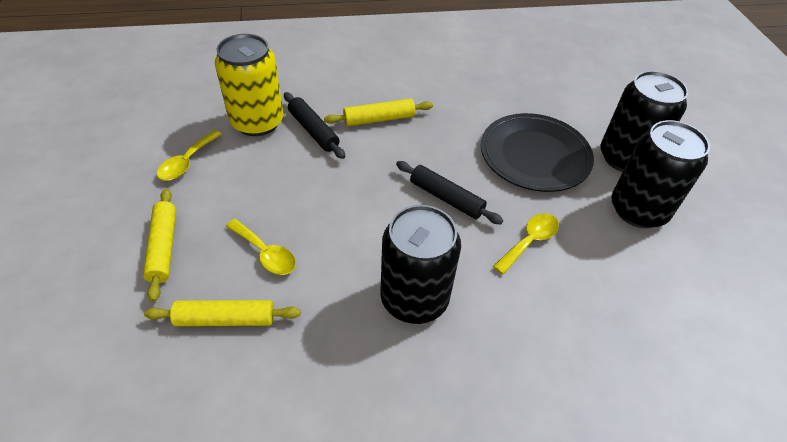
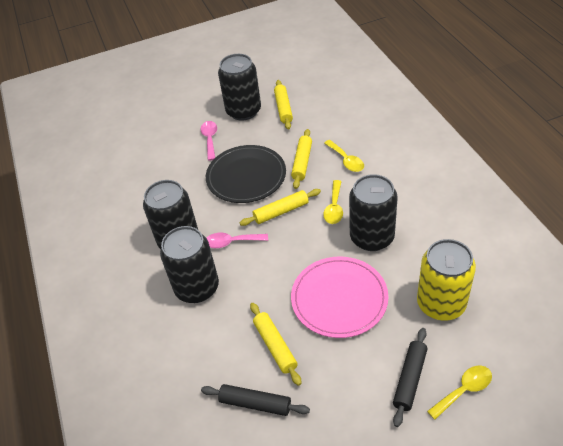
black can: 3 -> 4
pink plate: 0 -> 1
pink spoon: 0 -> 2
yellow rolling pin: 3 -> 4

